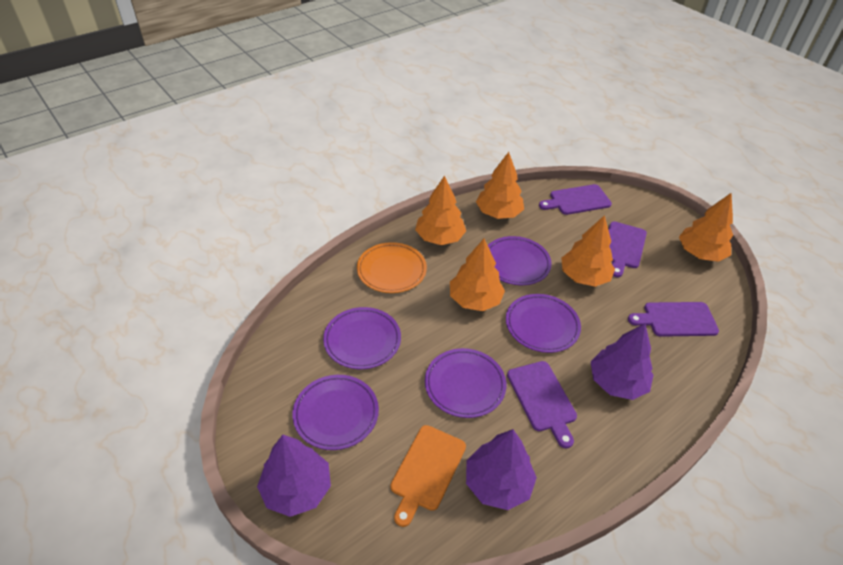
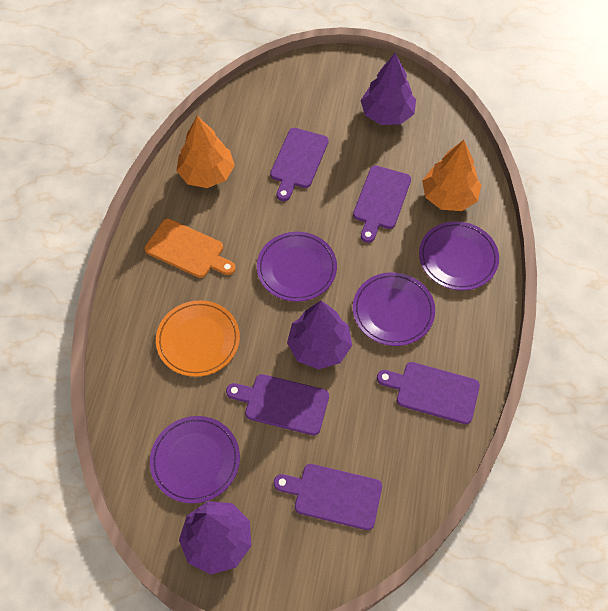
orange tree: 5 -> 2
purple cutting board: 4 -> 5
purple plate: 5 -> 4

